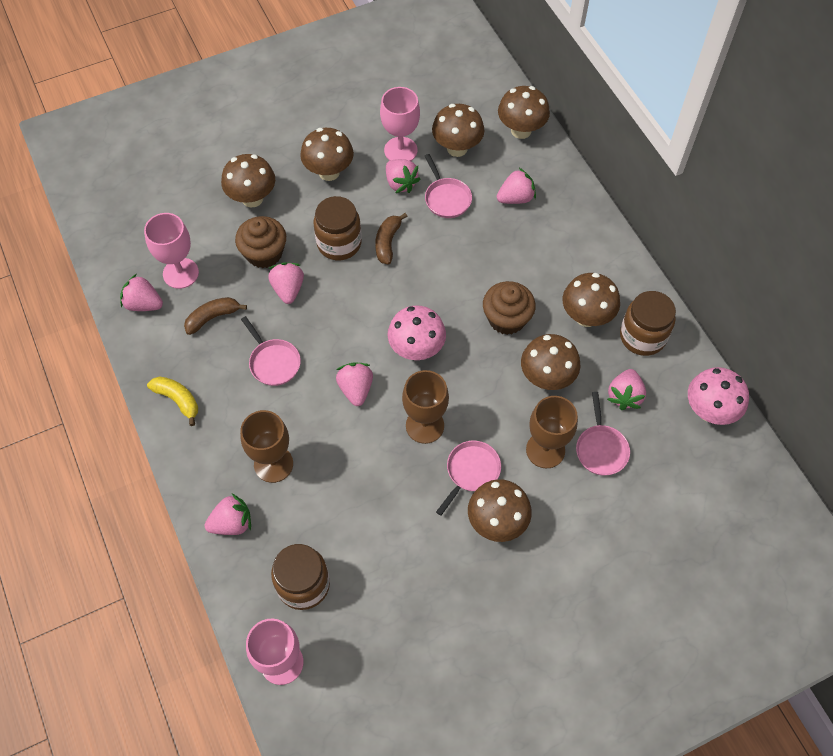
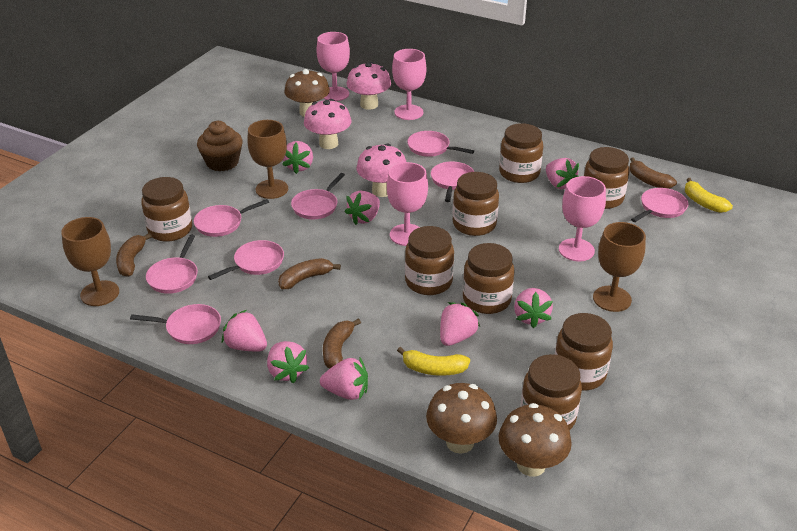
brown banana: 2 -> 4
brown cupcake: 2 -> 1
brown jar: 3 -> 8
brown mushroom: 7 -> 3
pink goblet: 3 -> 4
pink mushroom: 2 -> 3
pink pan: 4 -> 8
pink strawberry: 7 -> 8
yellow banana: 1 -> 2

